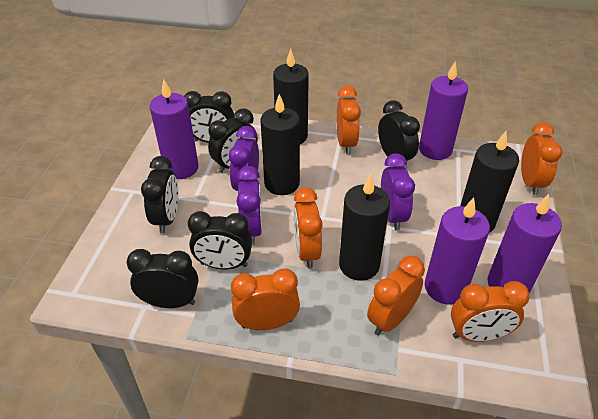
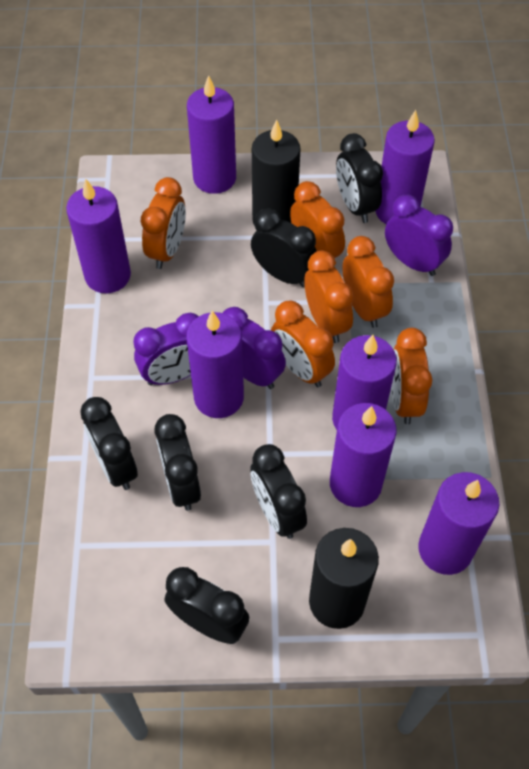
black candle: 4 -> 2
purple candle: 4 -> 7

